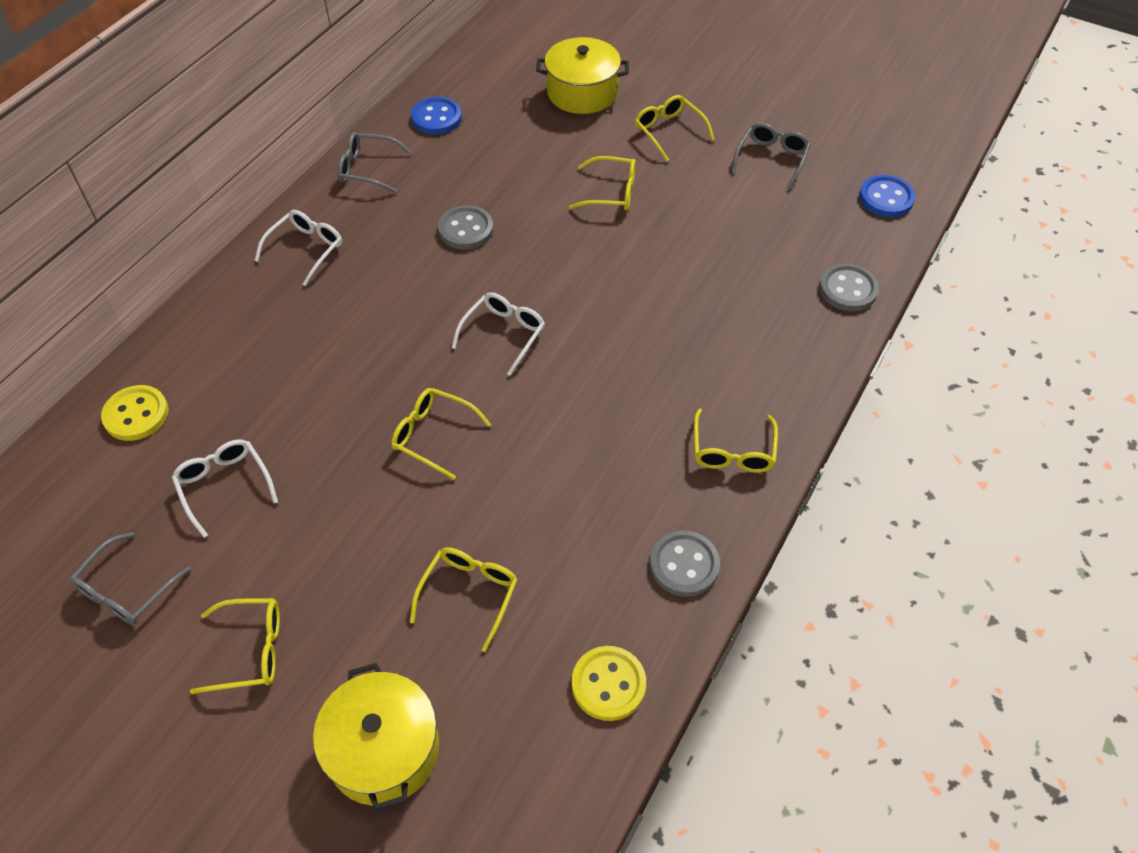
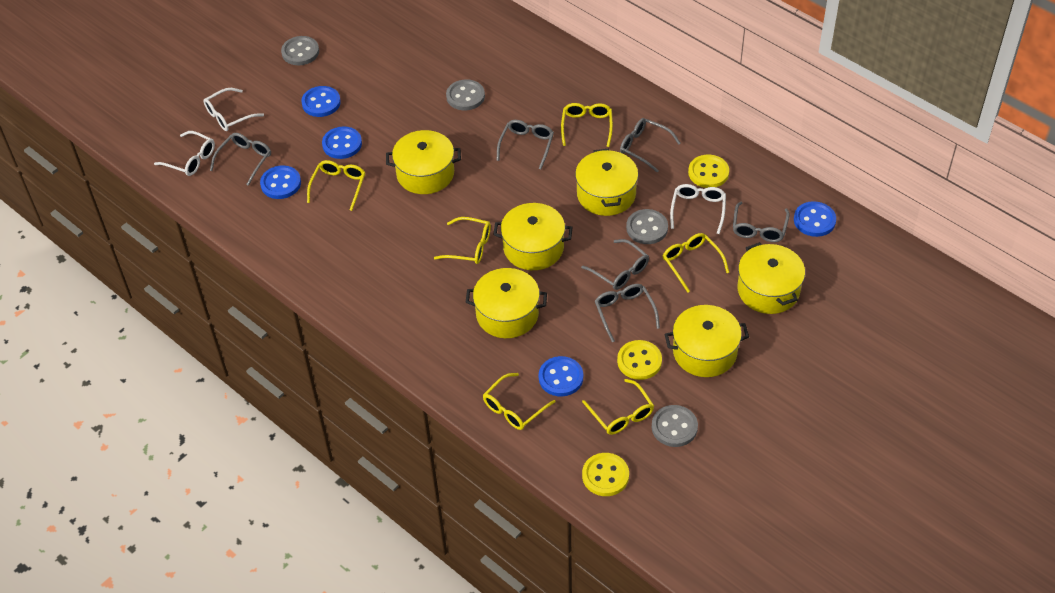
blue button: 2 -> 5
grey button: 3 -> 4
grey glasses: 3 -> 6
yellow button: 2 -> 3
yellow pot: 2 -> 6

